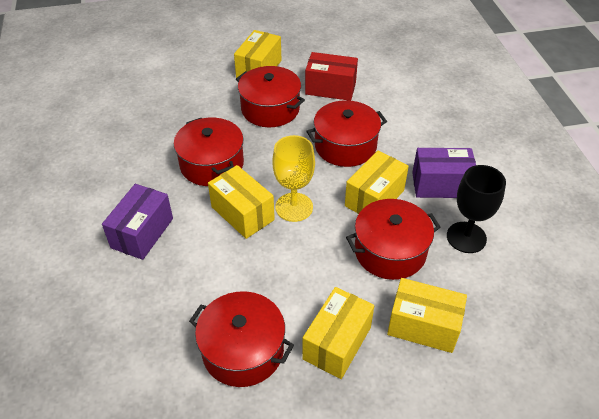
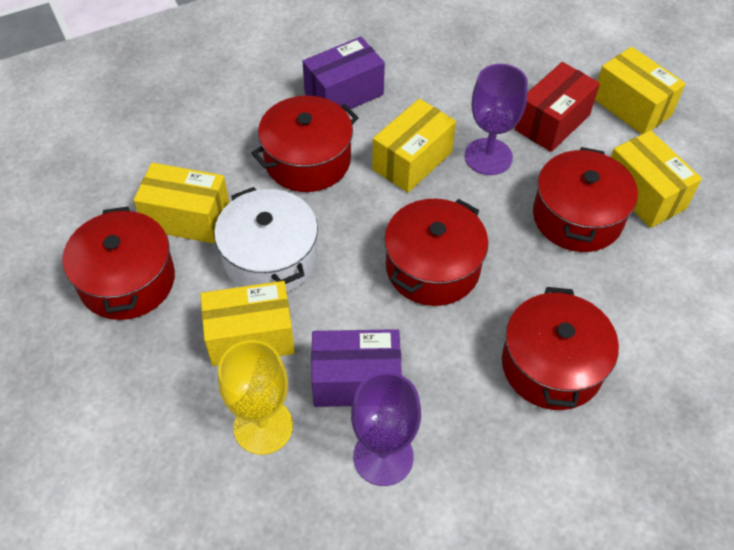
black goblet: 1 -> 0
purple goblet: 0 -> 2
white pot: 0 -> 1

